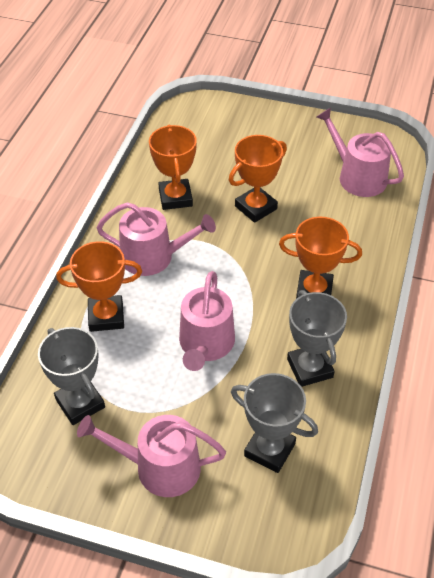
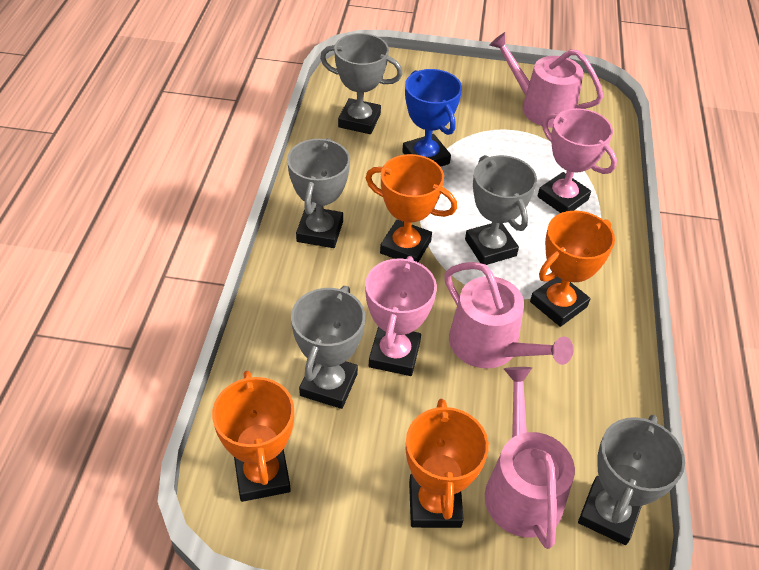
blue trophy: 0 -> 1
grey trophy: 3 -> 5
pink trophy: 0 -> 2
pink watering can: 4 -> 3

